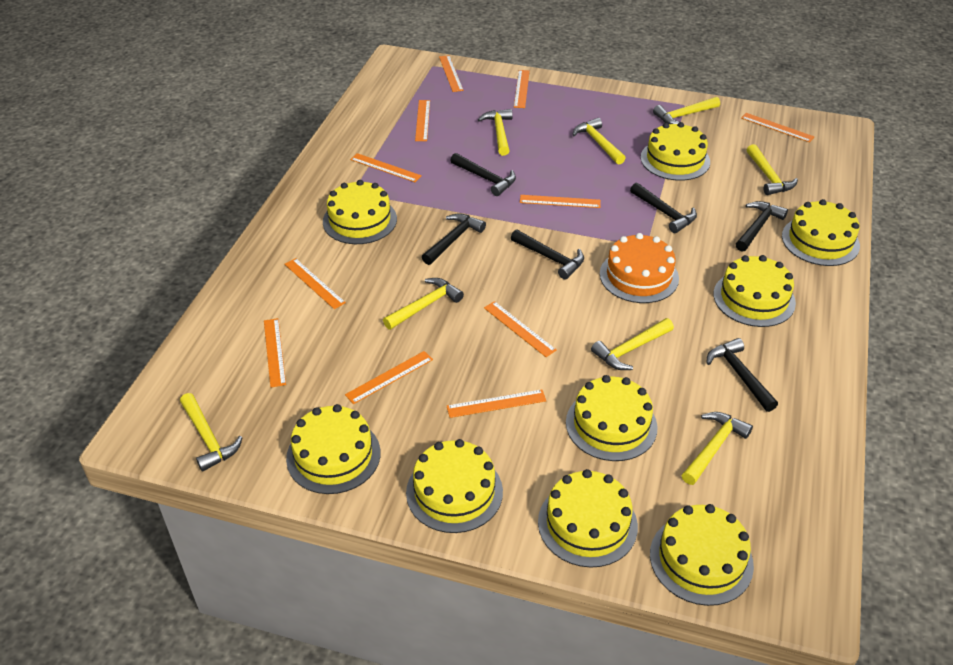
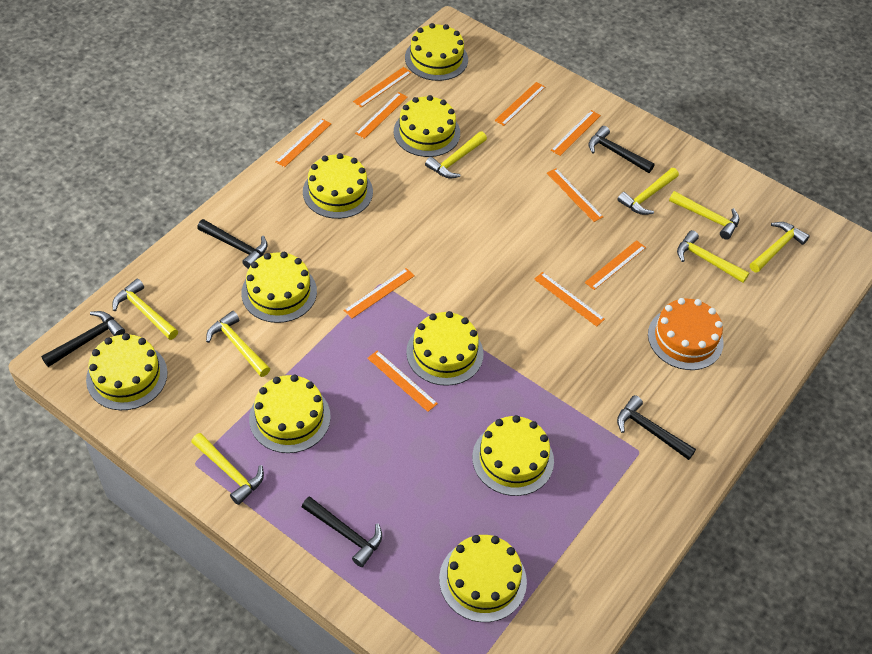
black hammer: 6 -> 5
orange ruler: 11 -> 10

